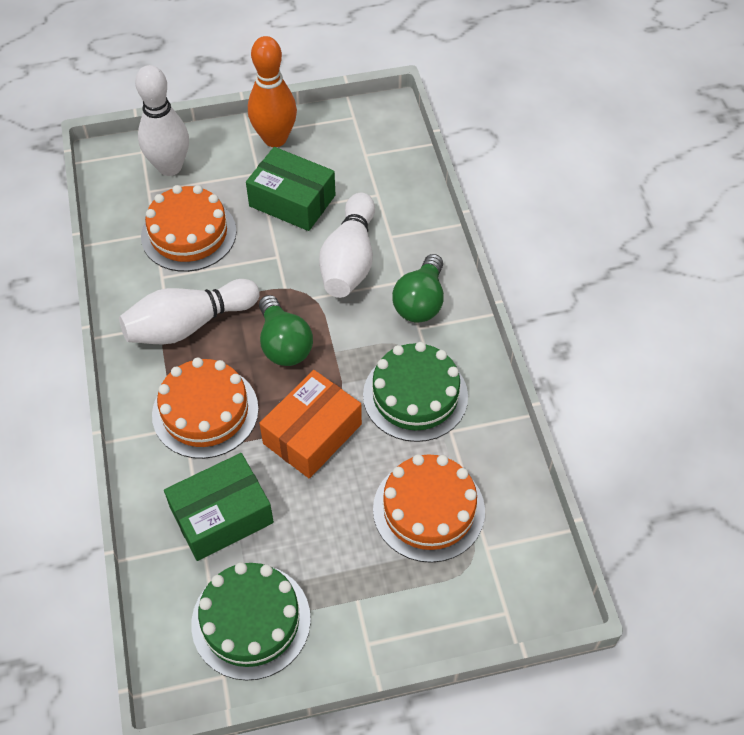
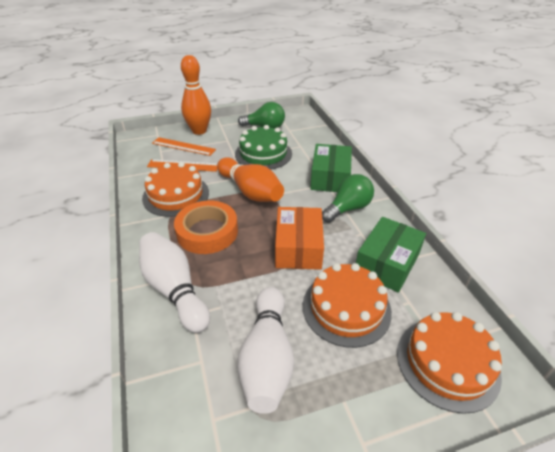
green cake: 2 -> 1
orange bowling pin: 1 -> 2
orange ruler: 0 -> 2
orange tape: 0 -> 1
white bowling pin: 3 -> 2

